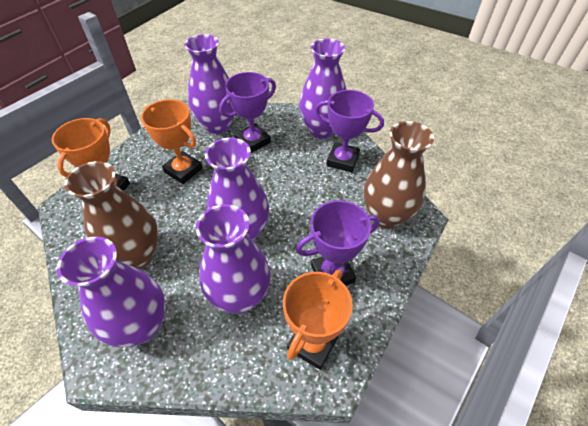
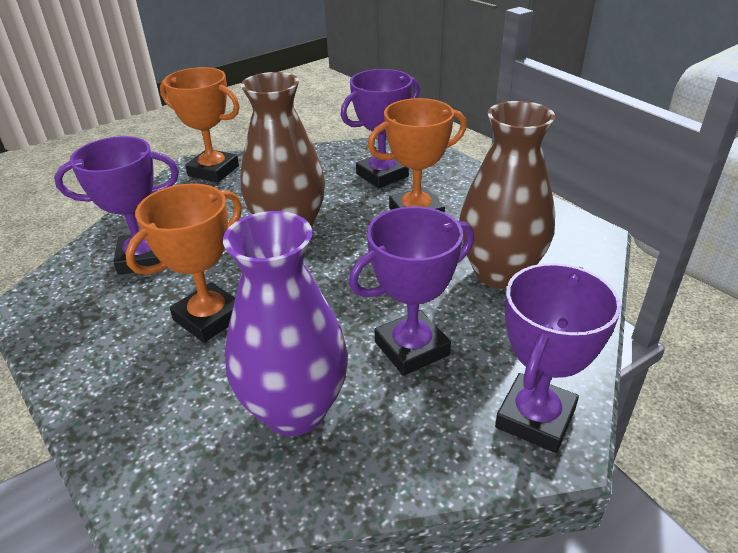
purple trophy: 3 -> 4
purple vase: 5 -> 1

